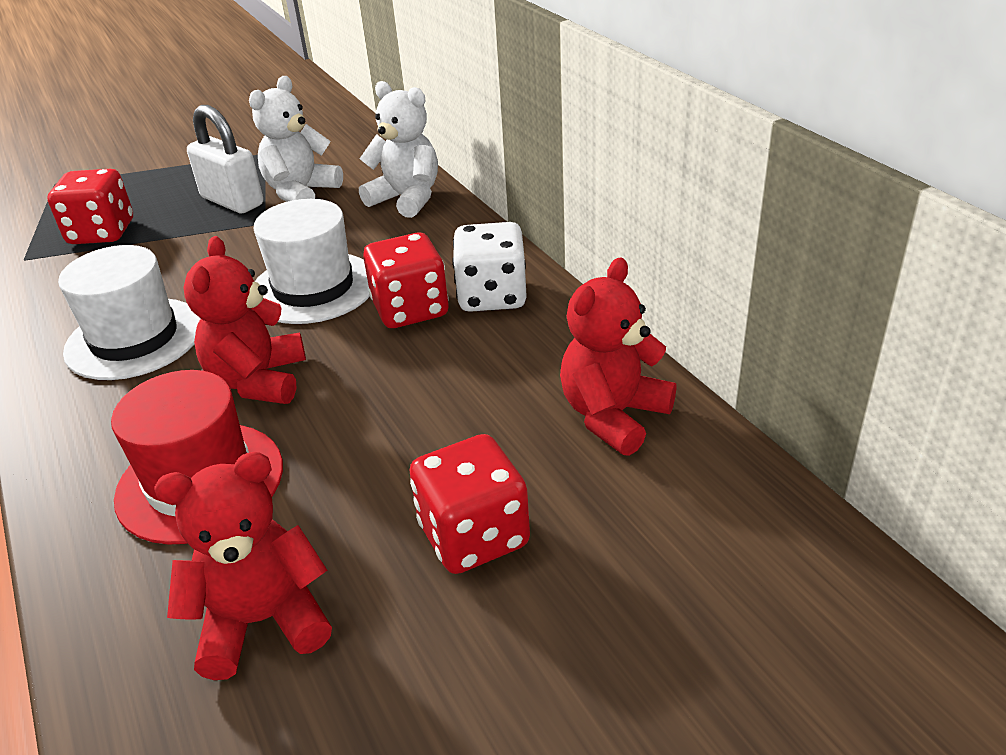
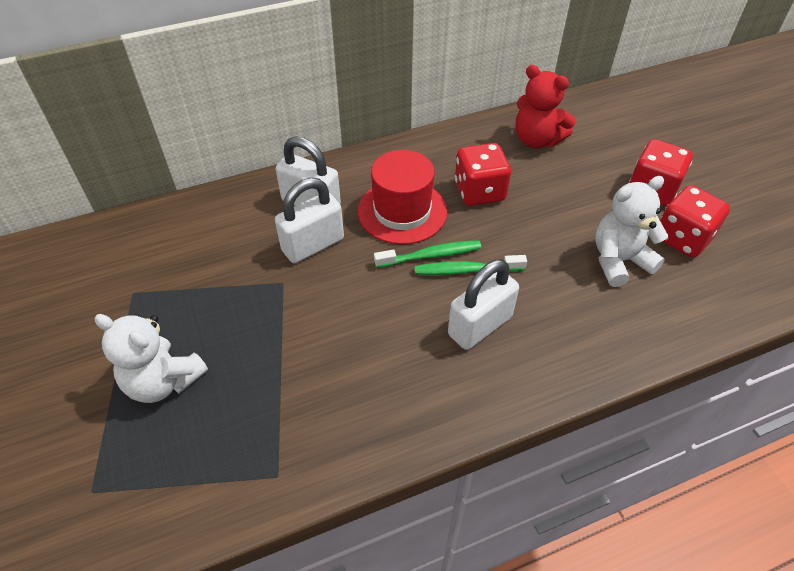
green toothbrush: 0 -> 2
red teddy bear: 3 -> 1
white dice: 1 -> 0
white hat: 2 -> 0
white padlock: 1 -> 3

